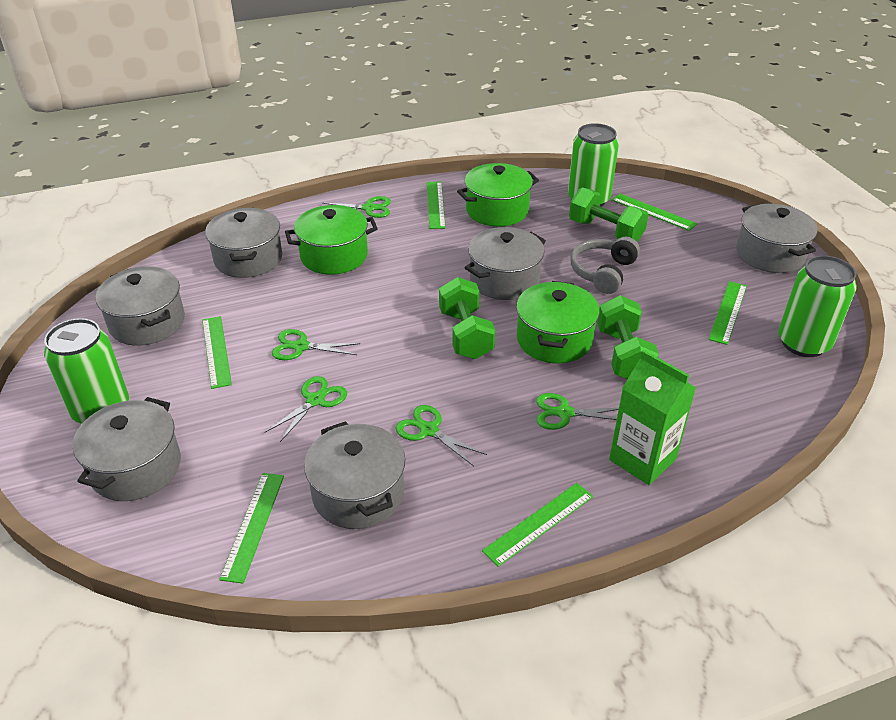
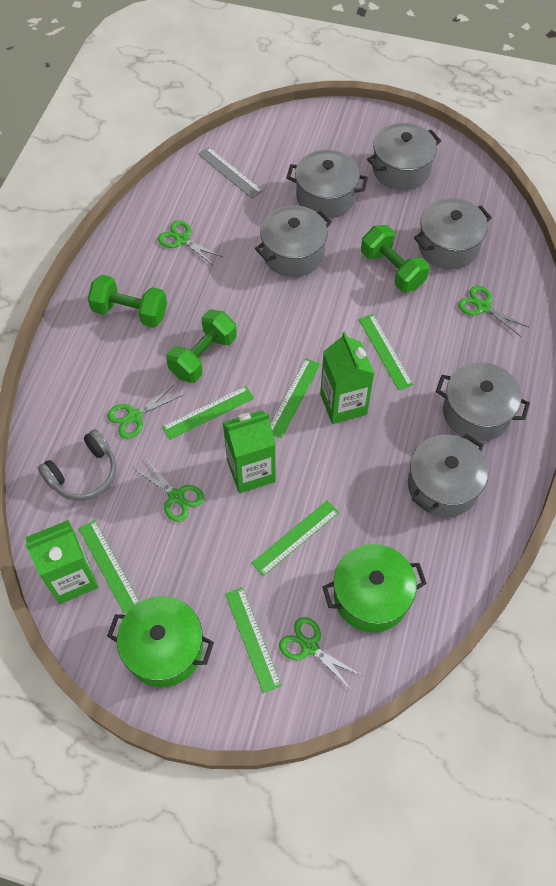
green can: 3 -> 0
green carton: 1 -> 3
green pot: 3 -> 2
grey ruler: 0 -> 1

